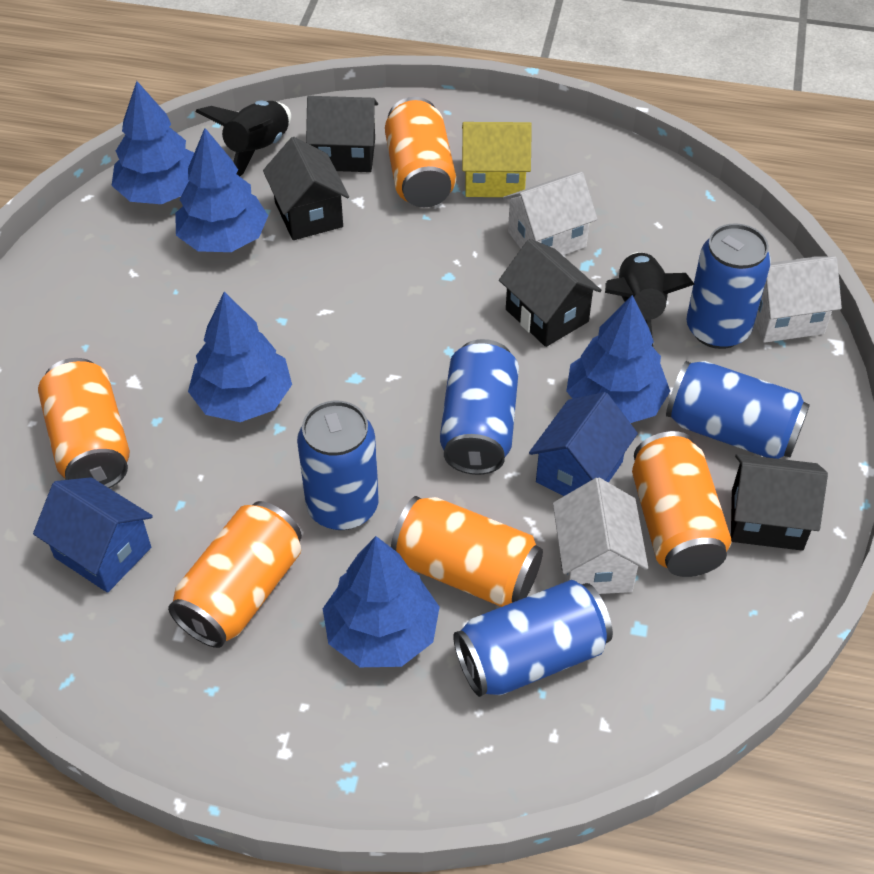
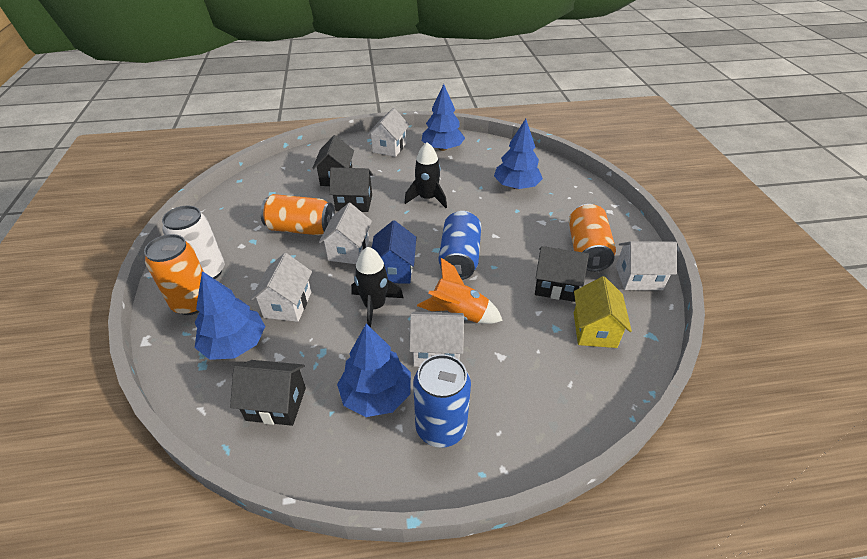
blue can: 5 -> 2
blue house: 2 -> 1
blue tree: 5 -> 4
orange can: 5 -> 3
orange rocket: 0 -> 1
white can: 0 -> 1
white house: 3 -> 5

